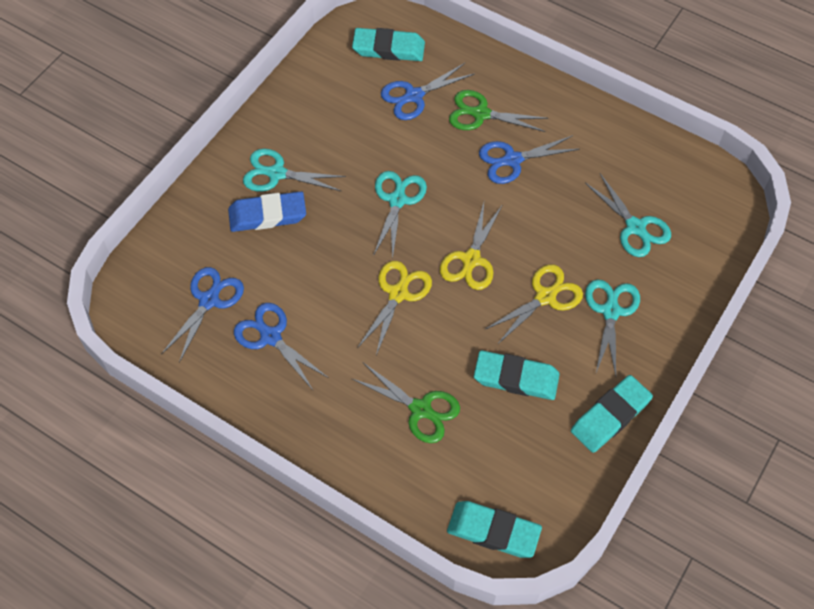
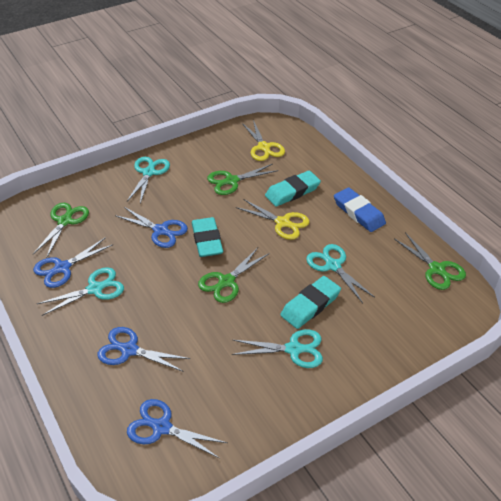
green scissors: 2 -> 4
turquoise eraser: 4 -> 3
yellow scissors: 3 -> 2

